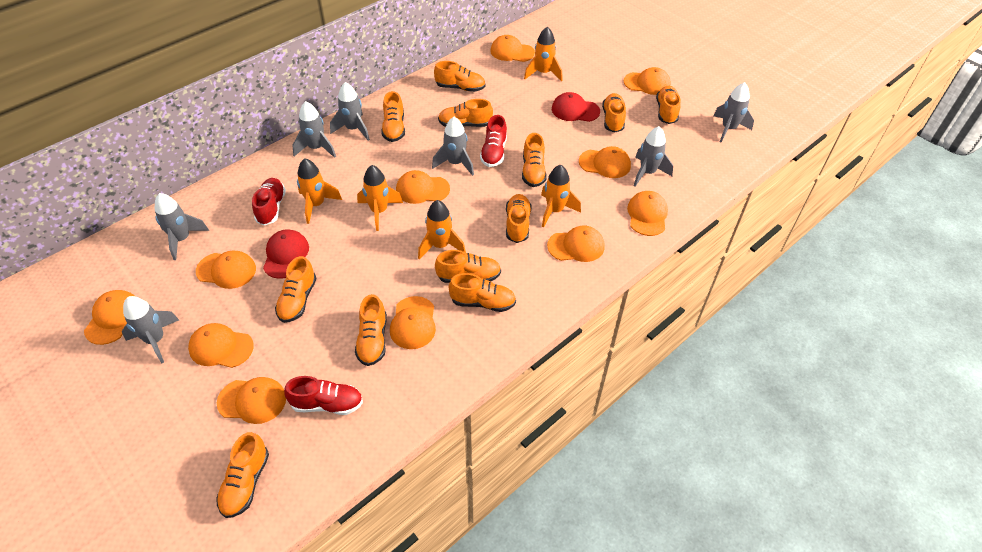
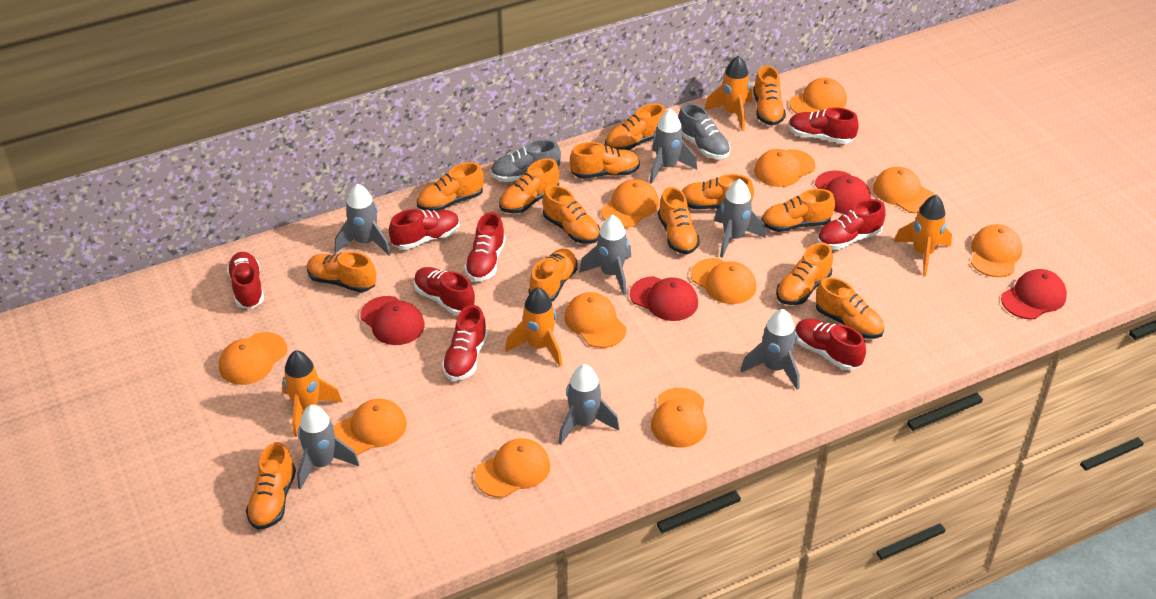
grey shoe: 0 -> 2
orange rocket: 5 -> 4
orange shoe: 12 -> 14
red cap: 2 -> 4
red shoe: 3 -> 8

